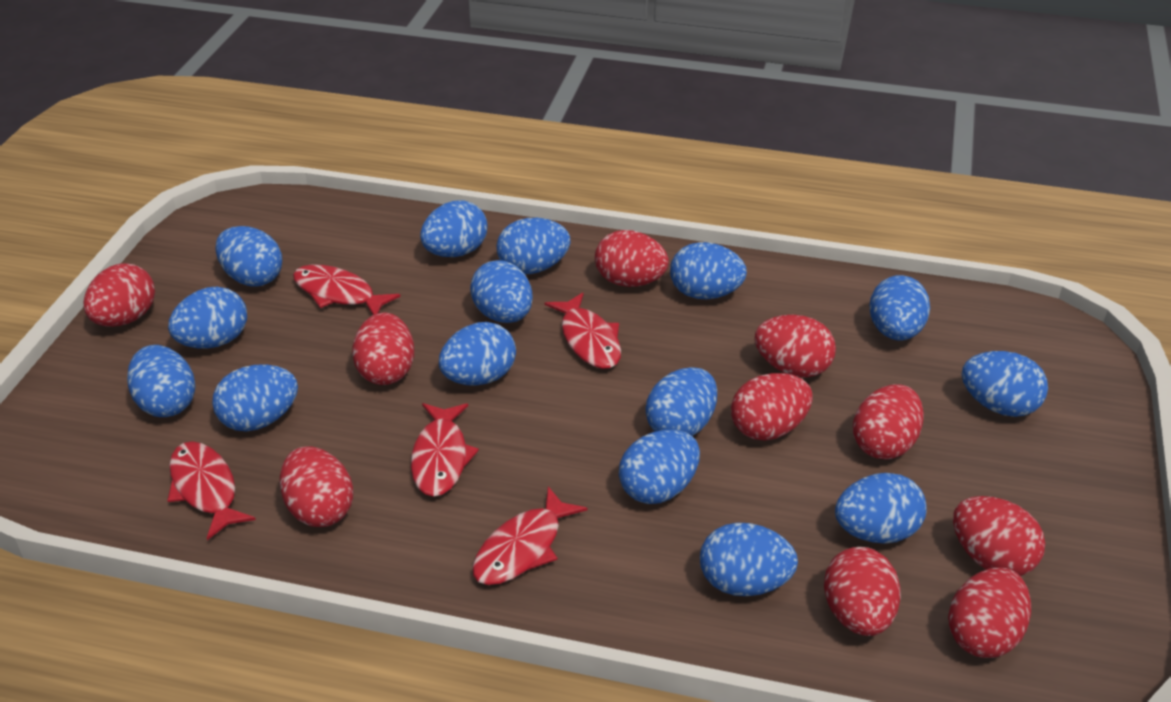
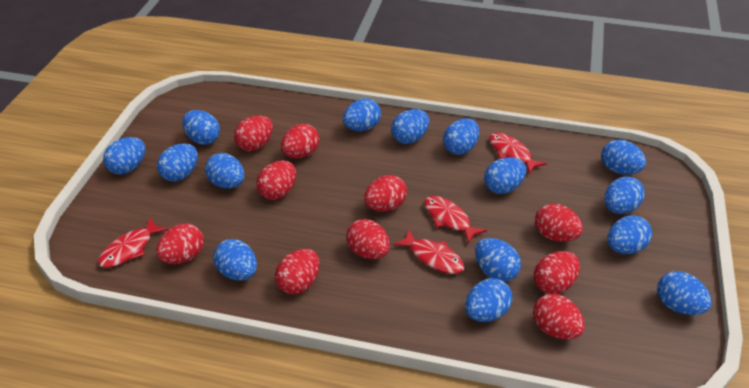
red fish: 5 -> 4

